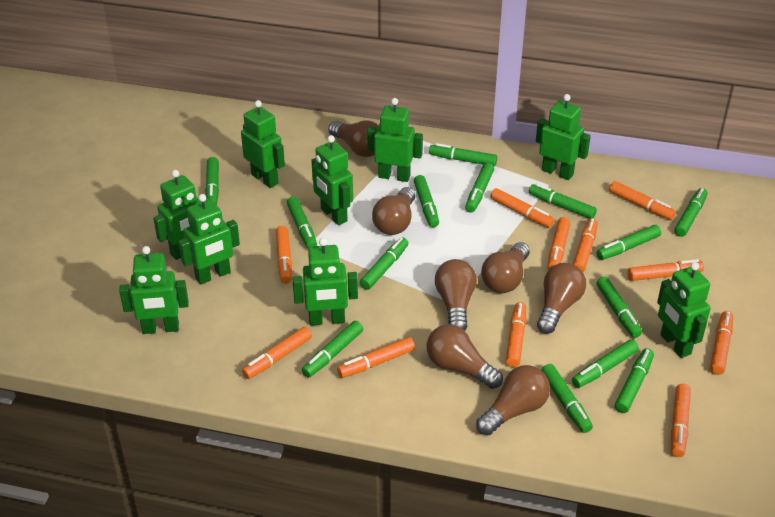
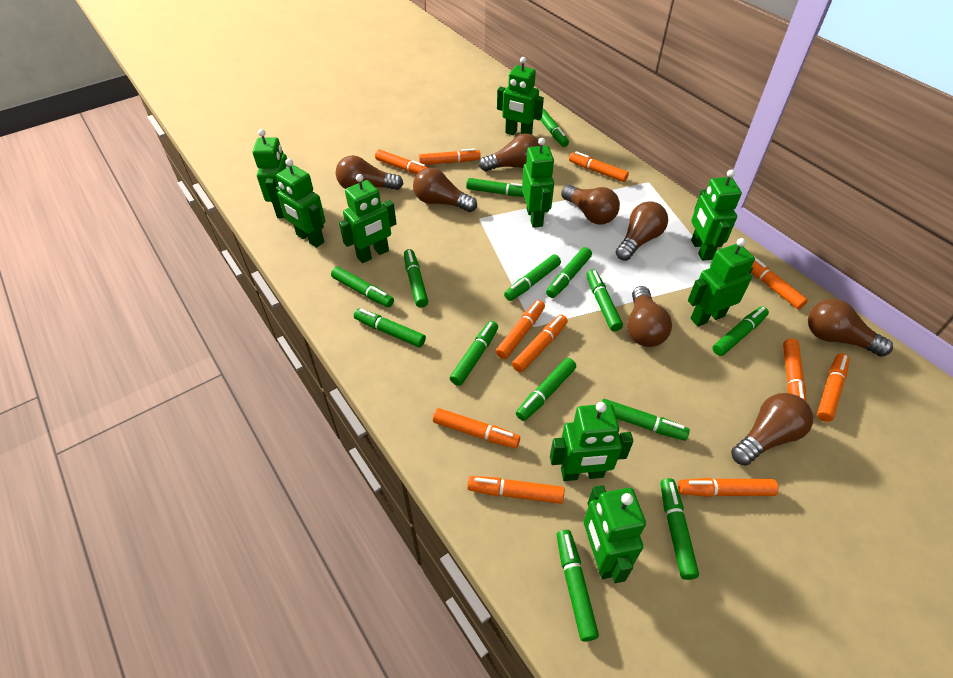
brown light bulb: 7 -> 8

